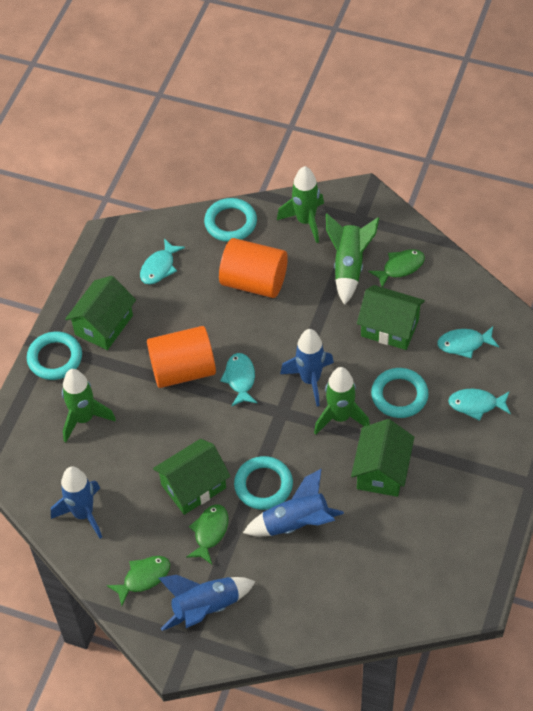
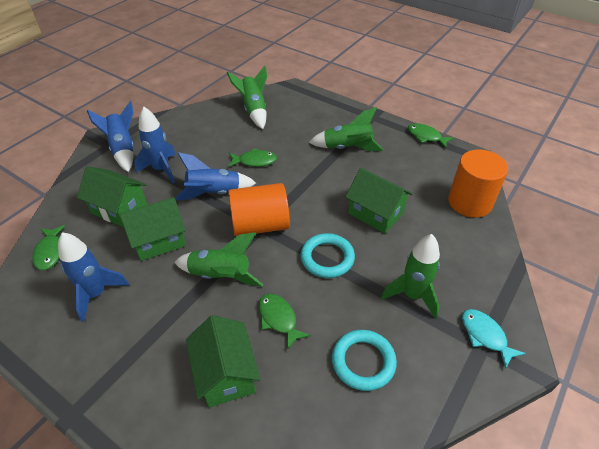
green fish: 3 -> 4
turquoise fish: 4 -> 1
turquoise ring: 4 -> 2

